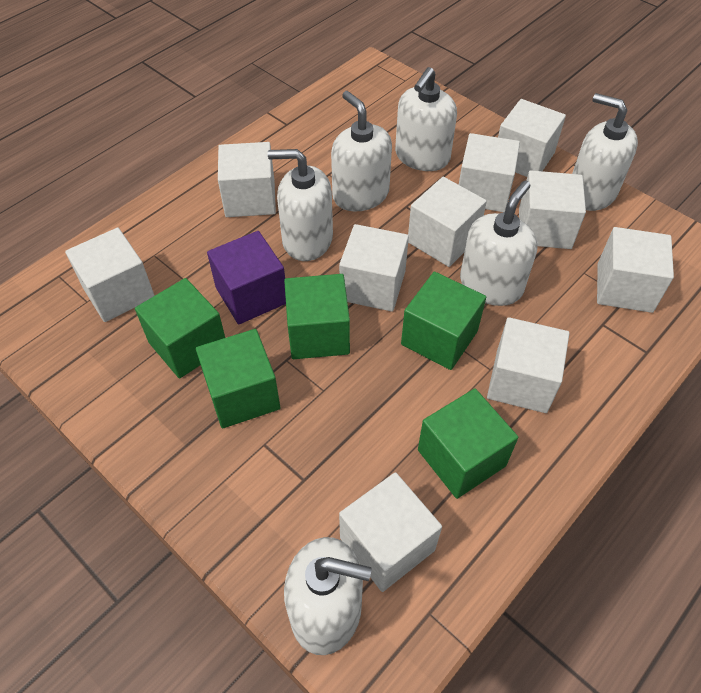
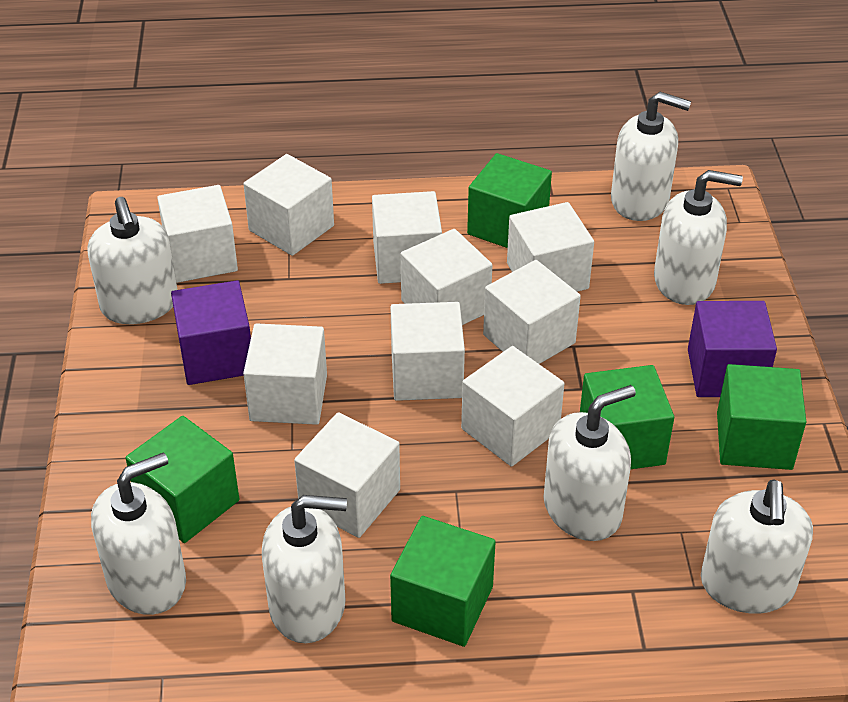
purple cube: 1 -> 2
white soap dispenser: 6 -> 7

